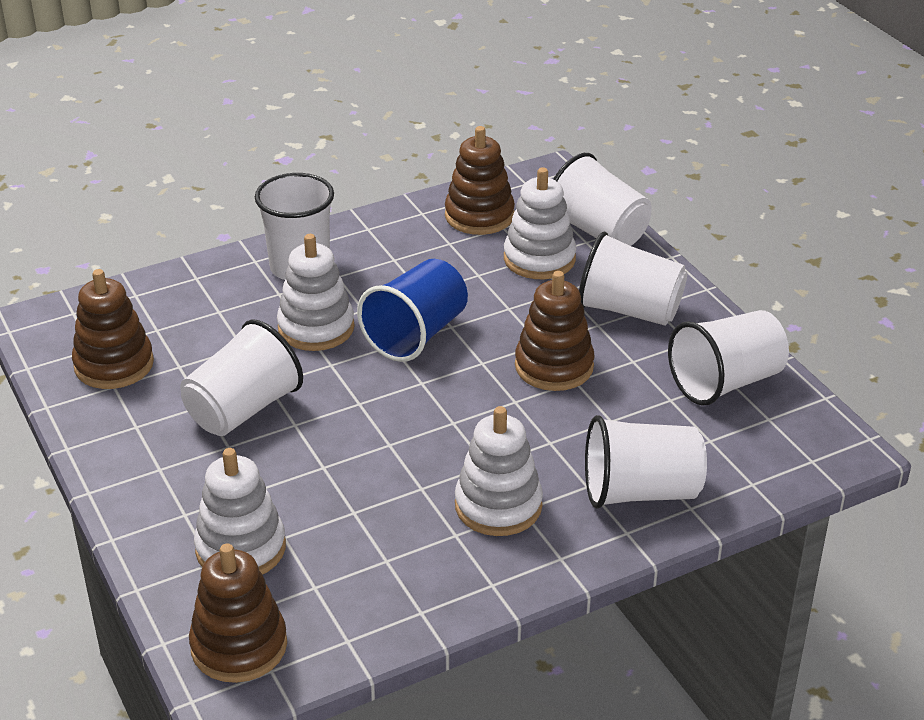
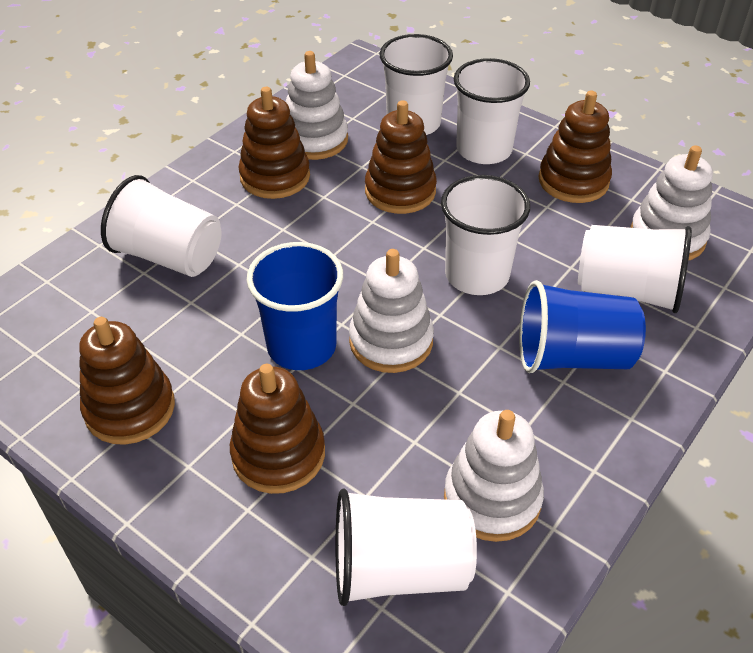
blue cup: 1 -> 2
brown stacking toy: 4 -> 5

